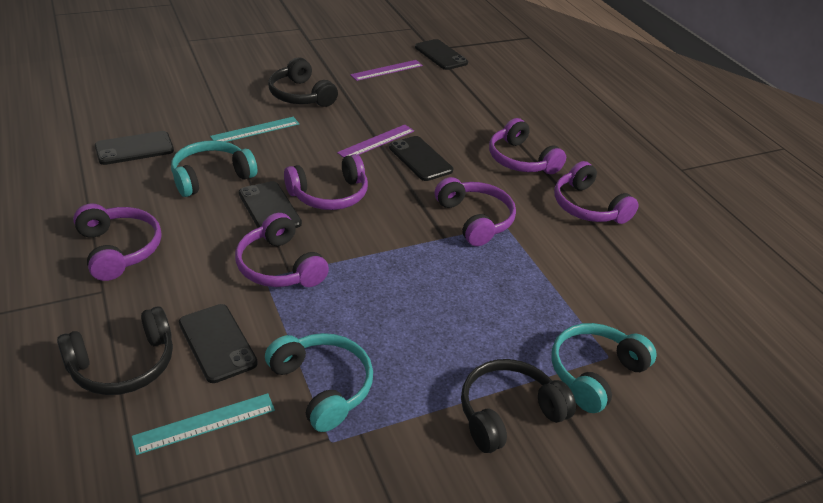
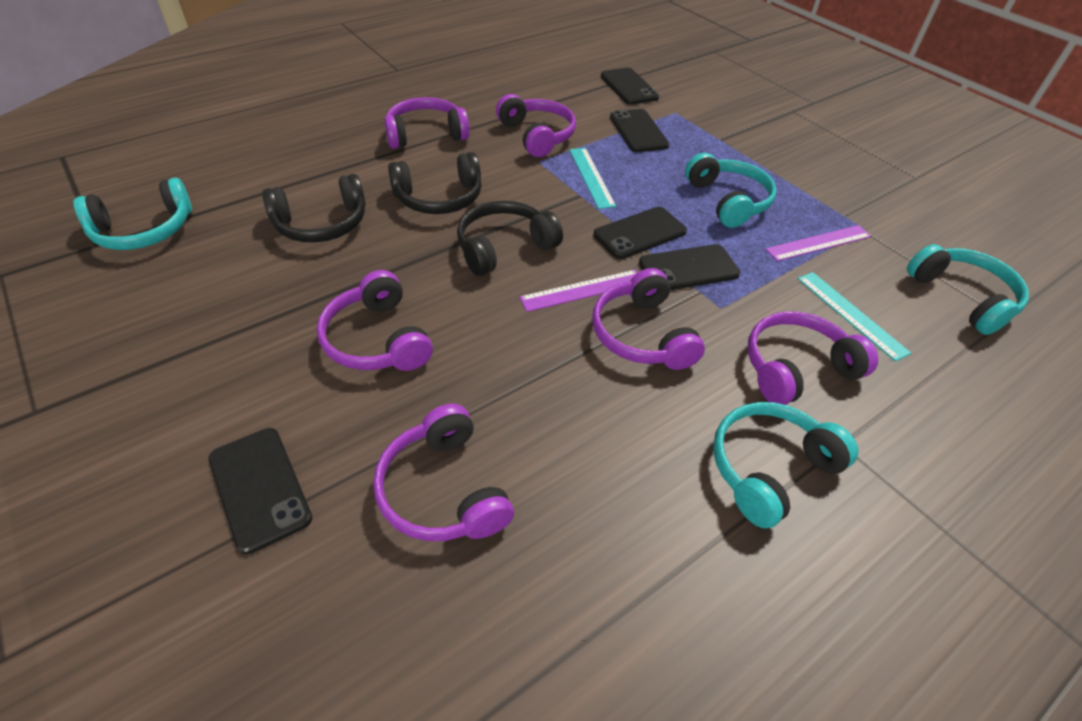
turquoise headphones: 3 -> 4

